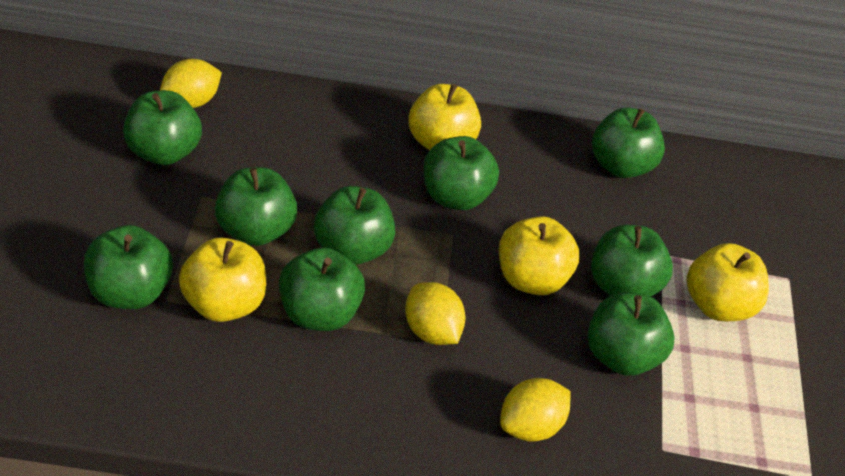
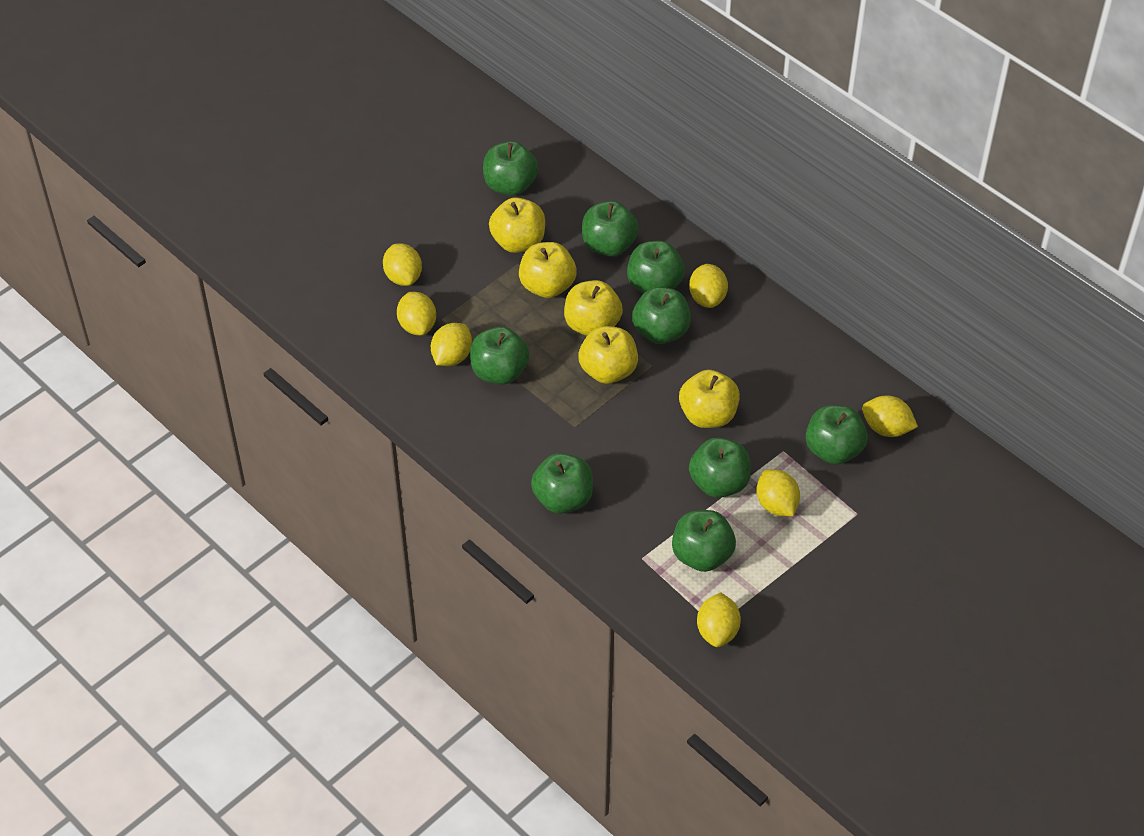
yellow apple: 4 -> 5
yellow lemon: 3 -> 7

